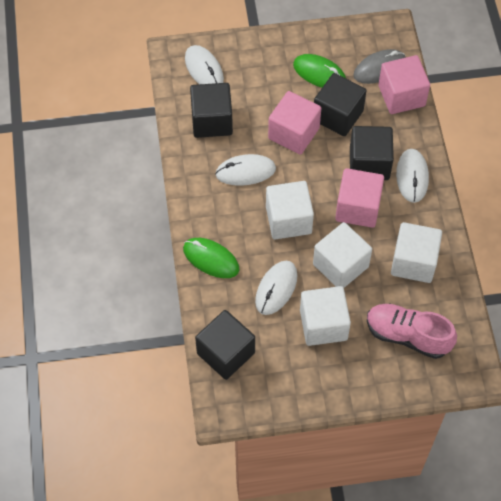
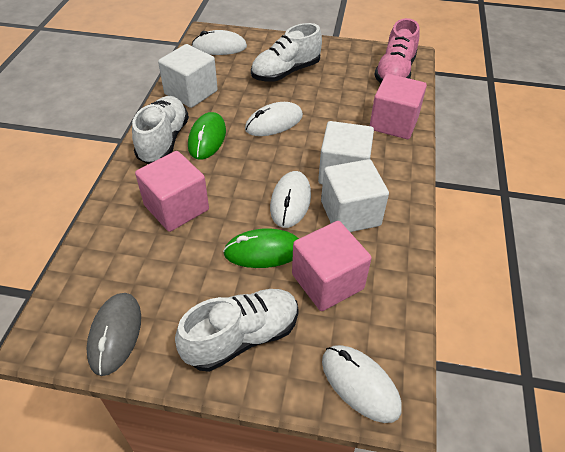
black cube: 4 -> 0
white cube: 4 -> 3
white shoe: 0 -> 3

